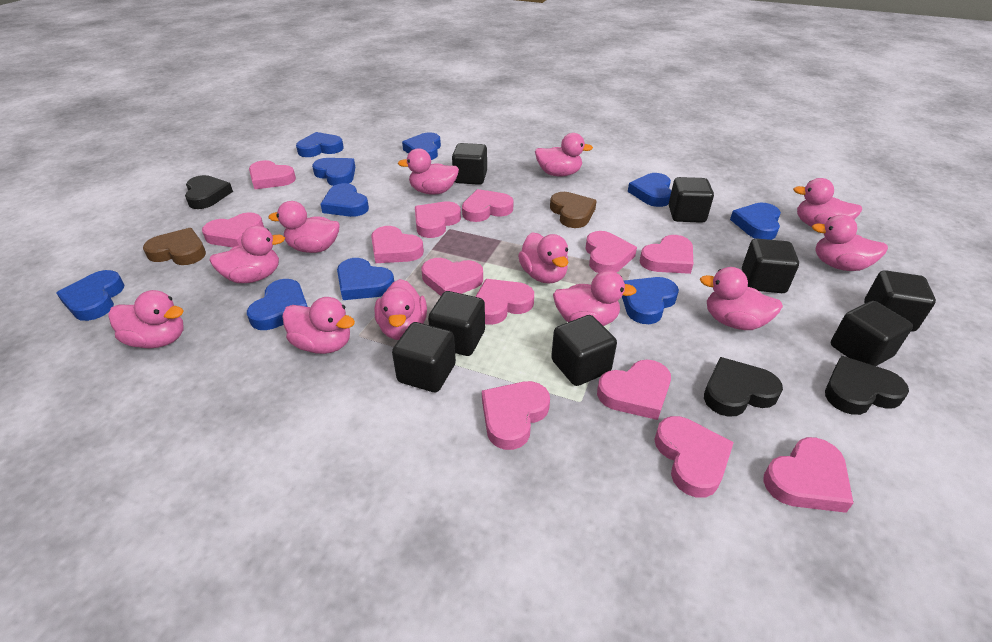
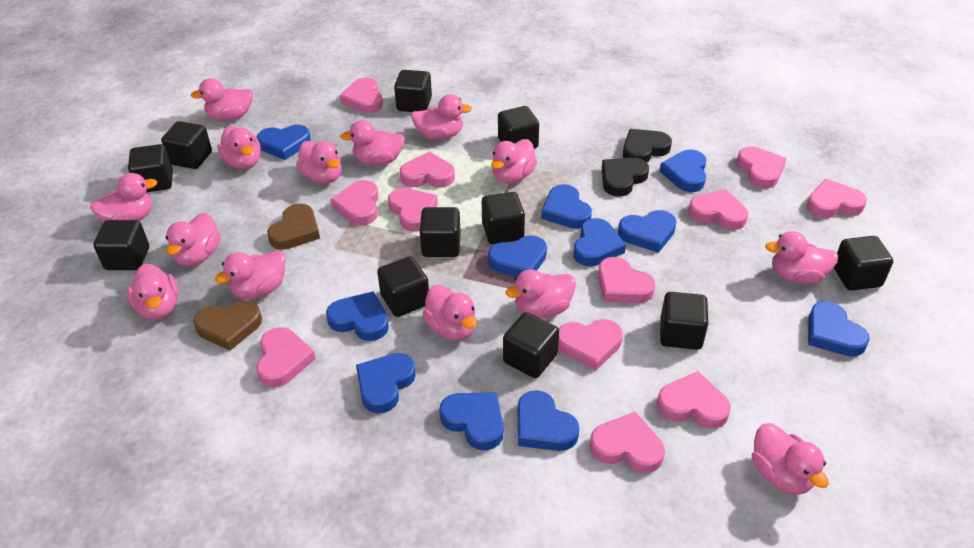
black cube: 8 -> 11
black heart: 3 -> 2
blue heart: 10 -> 11
pink duck: 12 -> 14
pink heart: 13 -> 12

